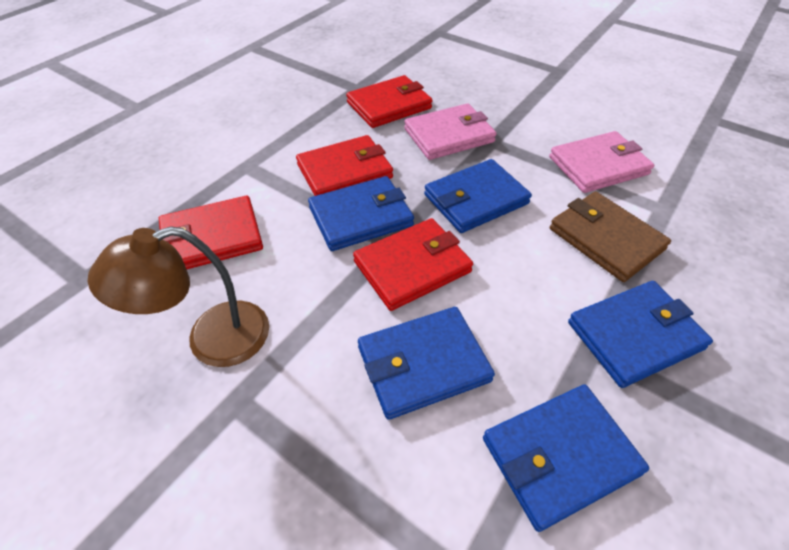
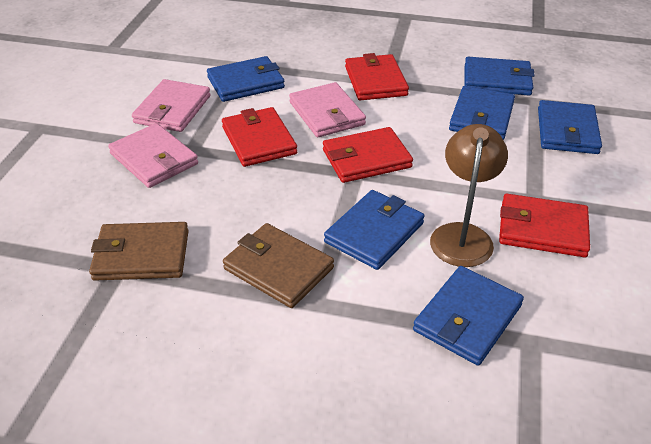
blue wallet: 5 -> 6
brown wallet: 1 -> 2
pink wallet: 2 -> 3

